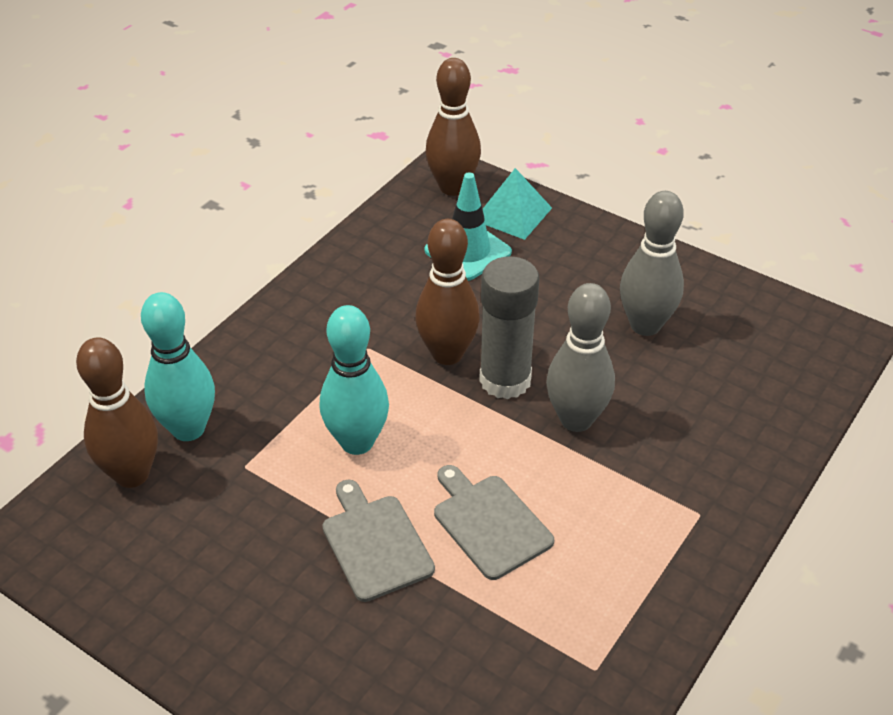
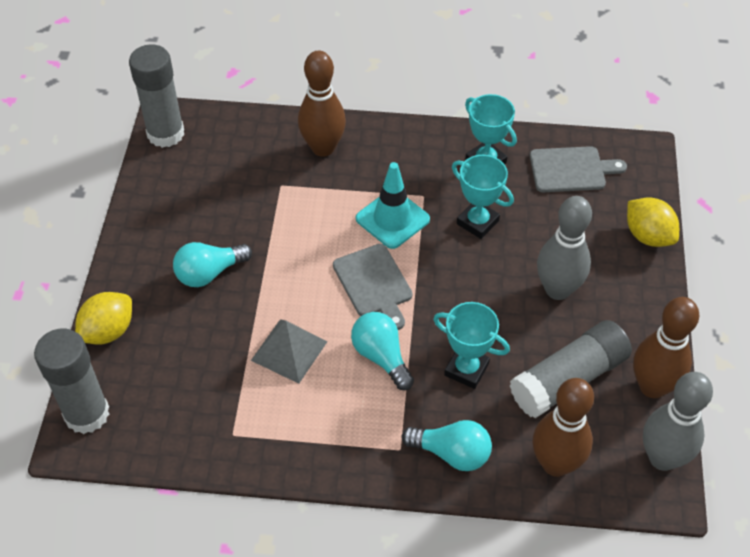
grey glue stick: 1 -> 3
grey pyramid: 0 -> 1
turquoise bowling pin: 2 -> 0
turquoise light bulb: 0 -> 3
turquoise pyramid: 1 -> 0
turquoise trophy: 0 -> 3
yellow lemon: 0 -> 2

